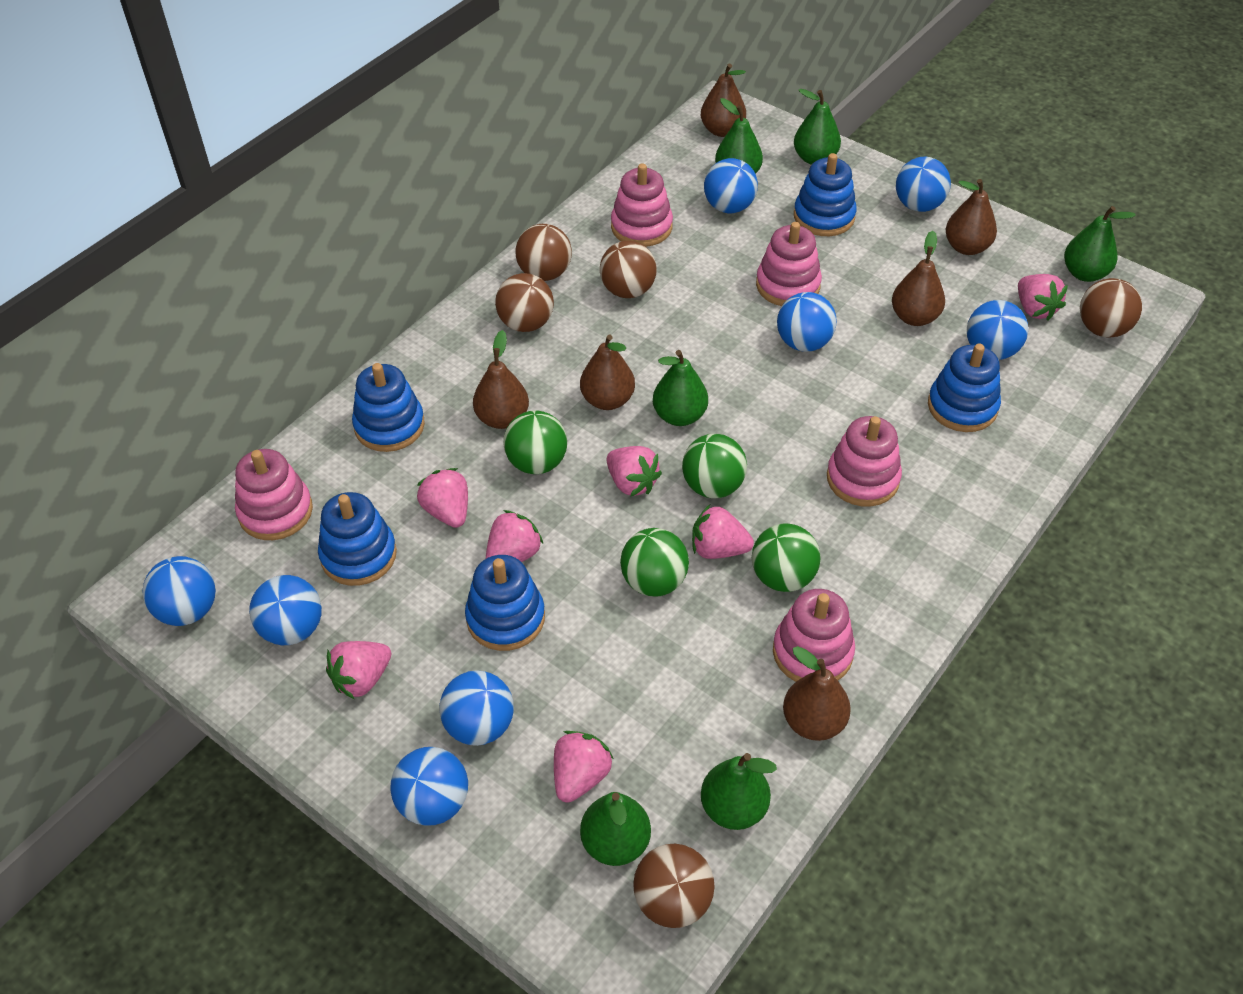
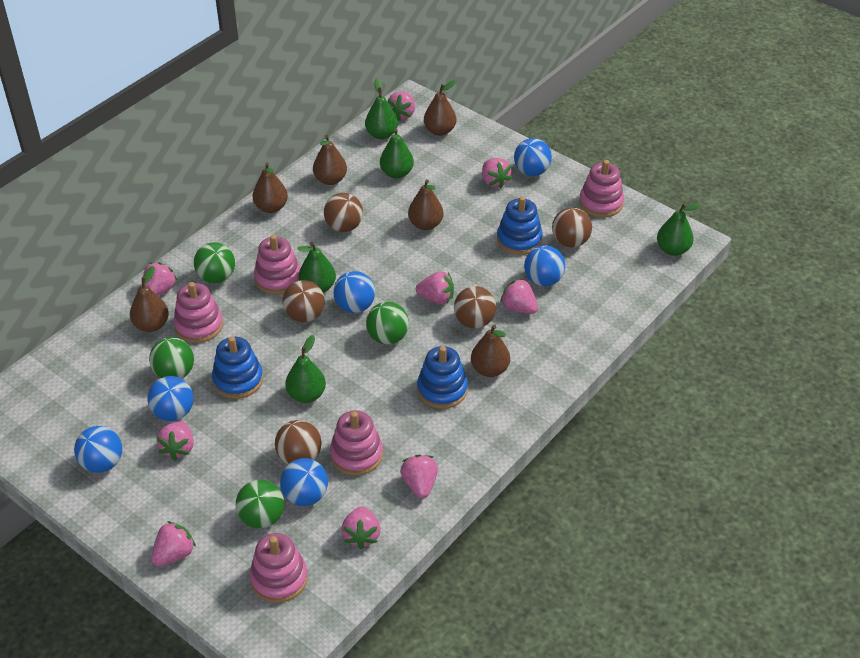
blue ball: 8 -> 6
blue stacking toy: 5 -> 3
green pear: 6 -> 5
pink strawberry: 7 -> 9

